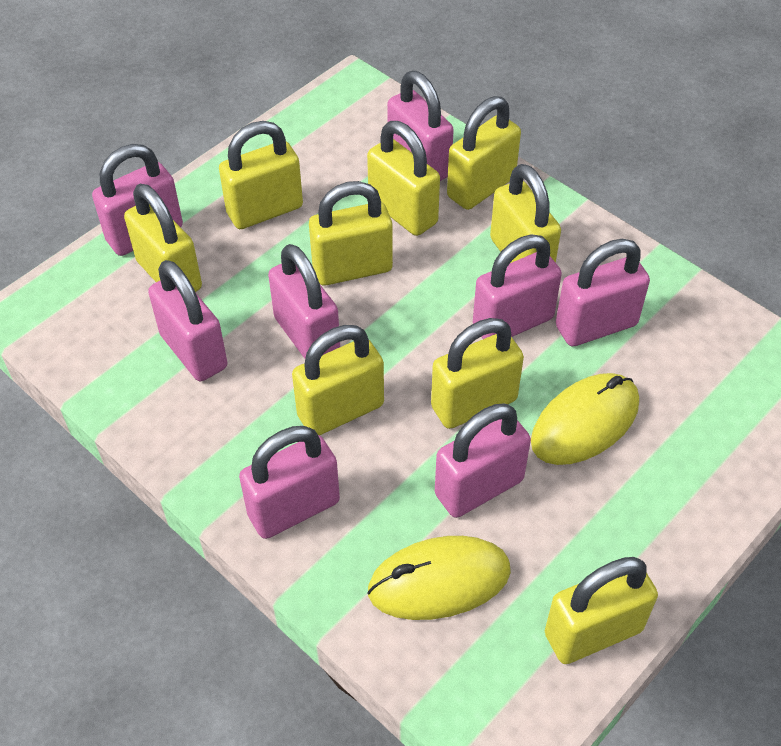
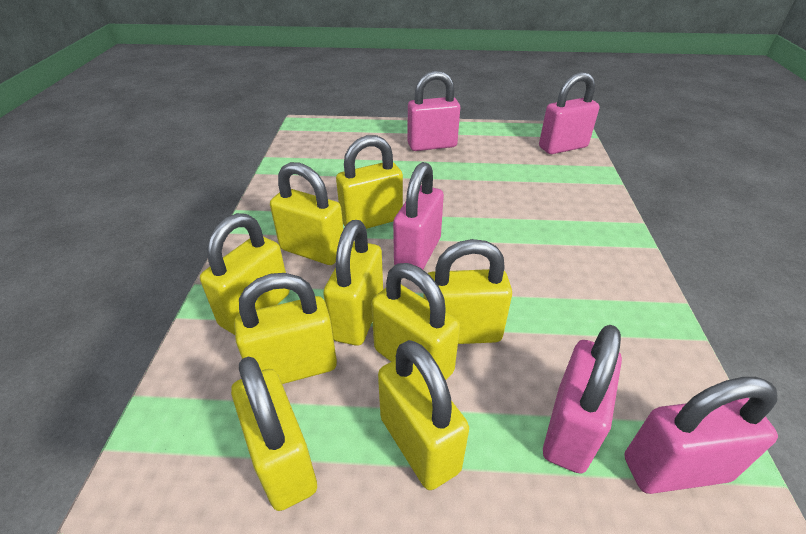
pink padlock: 8 -> 5
yellow mouse: 2 -> 0

